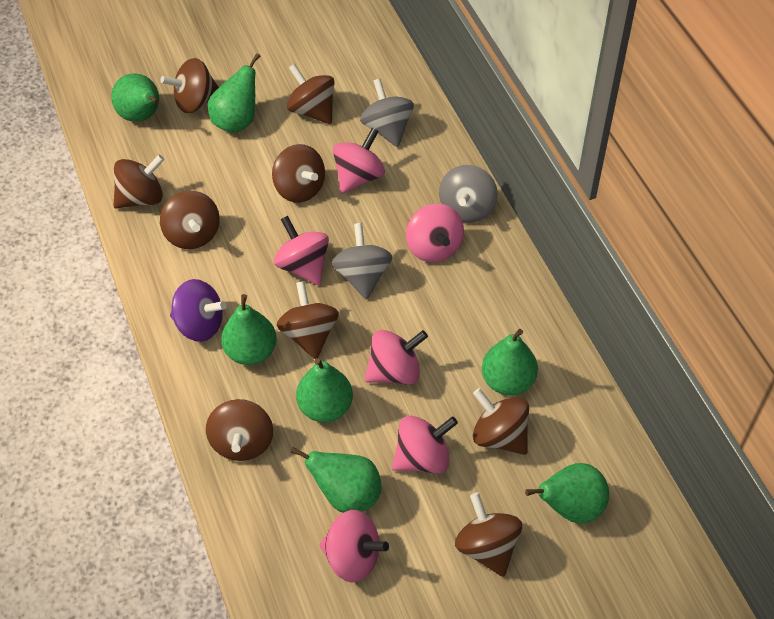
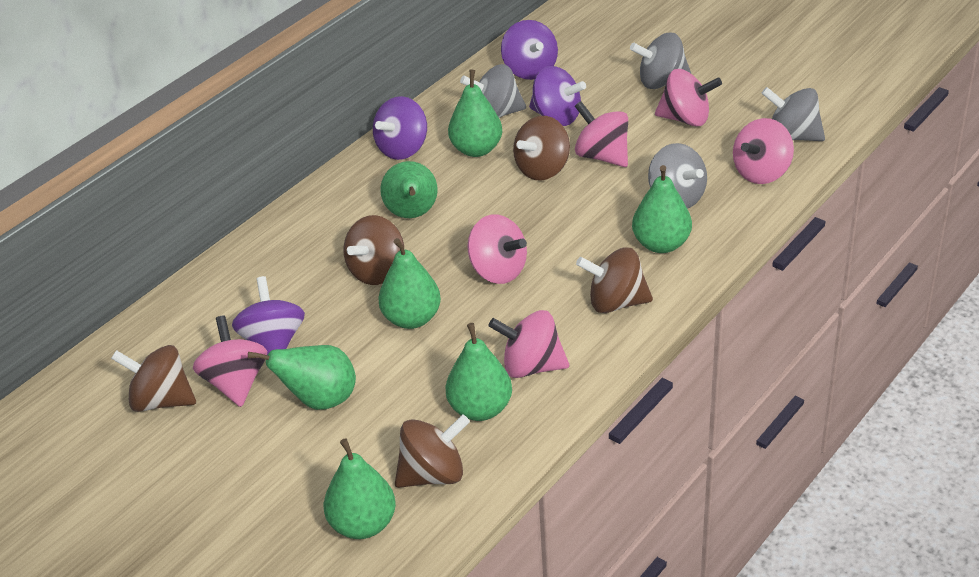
brown spinning top: 9 -> 5
grey spinning top: 3 -> 4
purple spinning top: 1 -> 4

